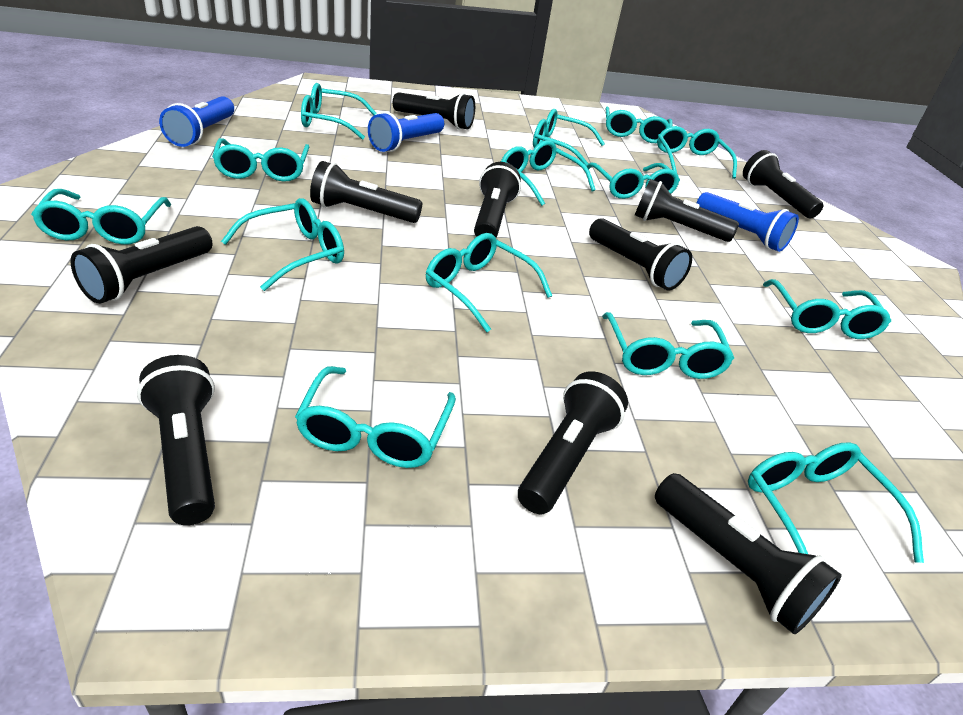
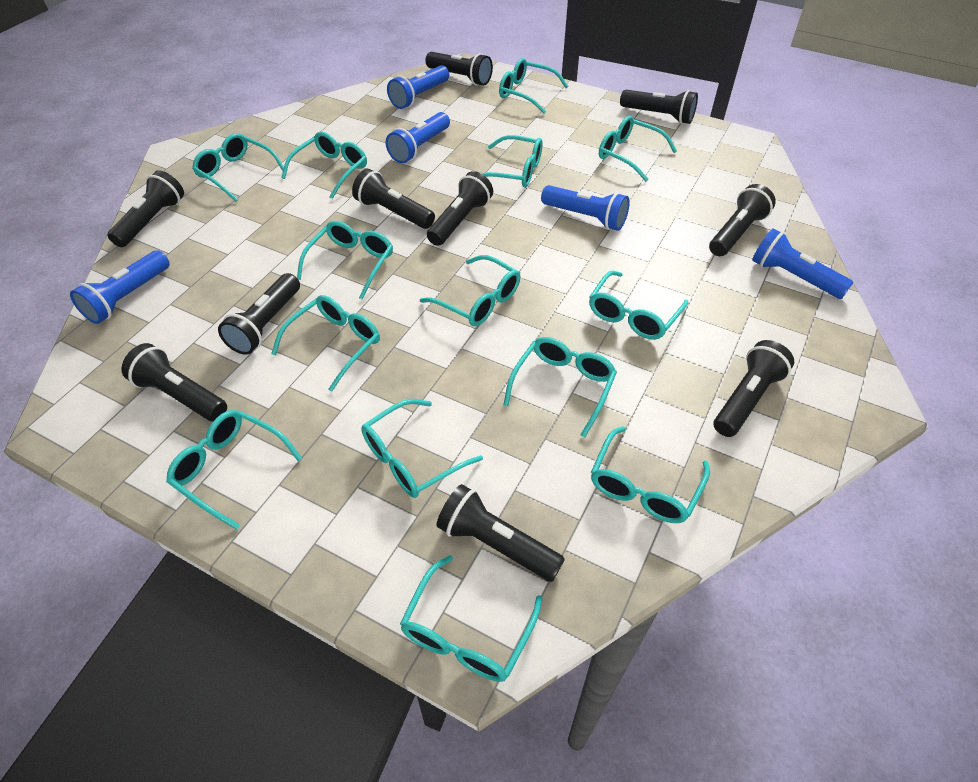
blue flashlight: 3 -> 5

